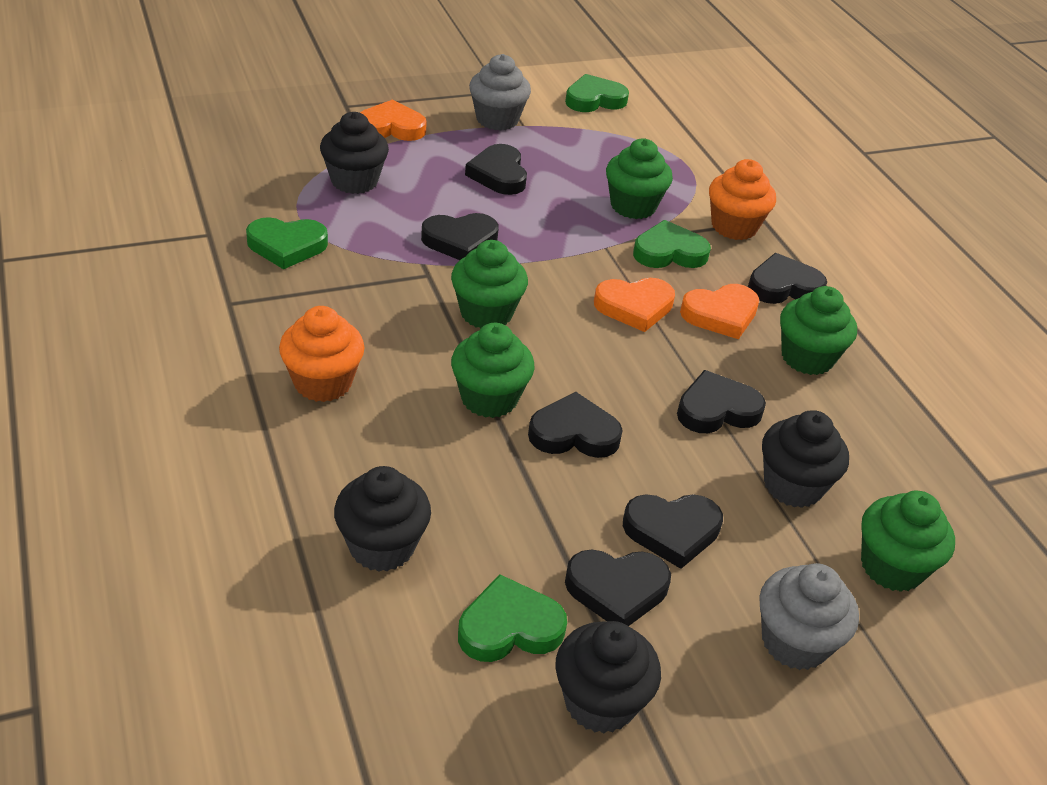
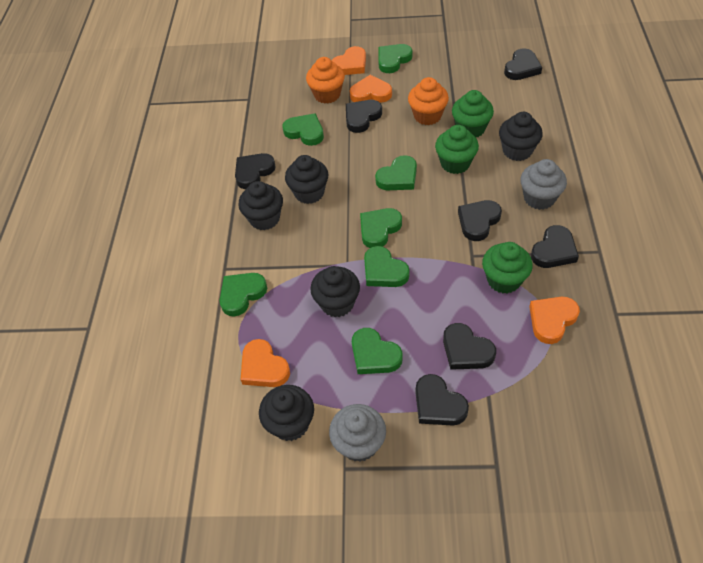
black cupcake: 4 -> 5
green cupcake: 5 -> 3
green heart: 4 -> 7
orange heart: 3 -> 4

